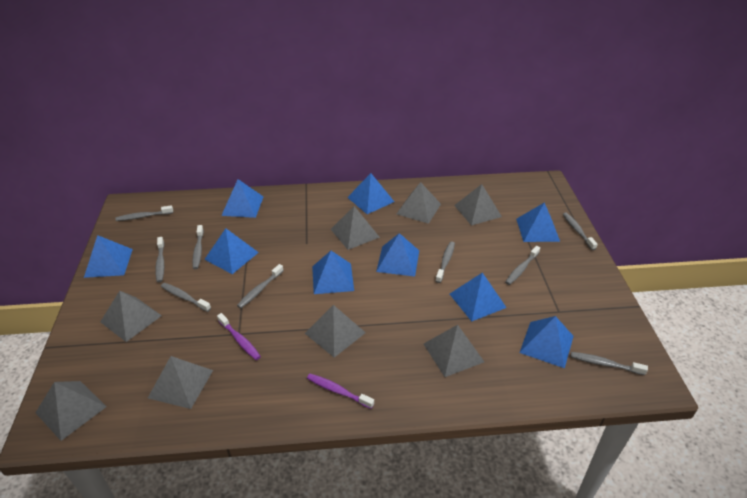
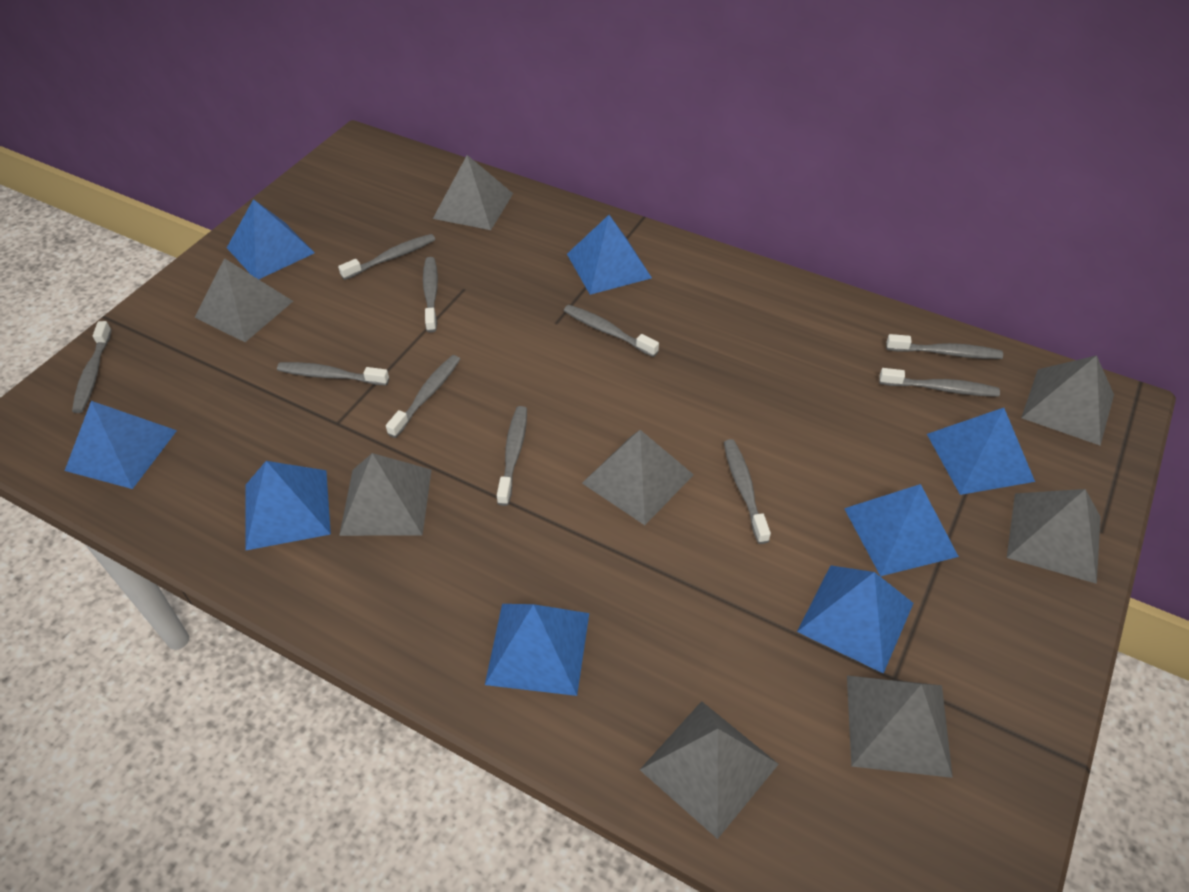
blue pyramid: 9 -> 8
grey toothbrush: 9 -> 10
purple toothbrush: 2 -> 0

